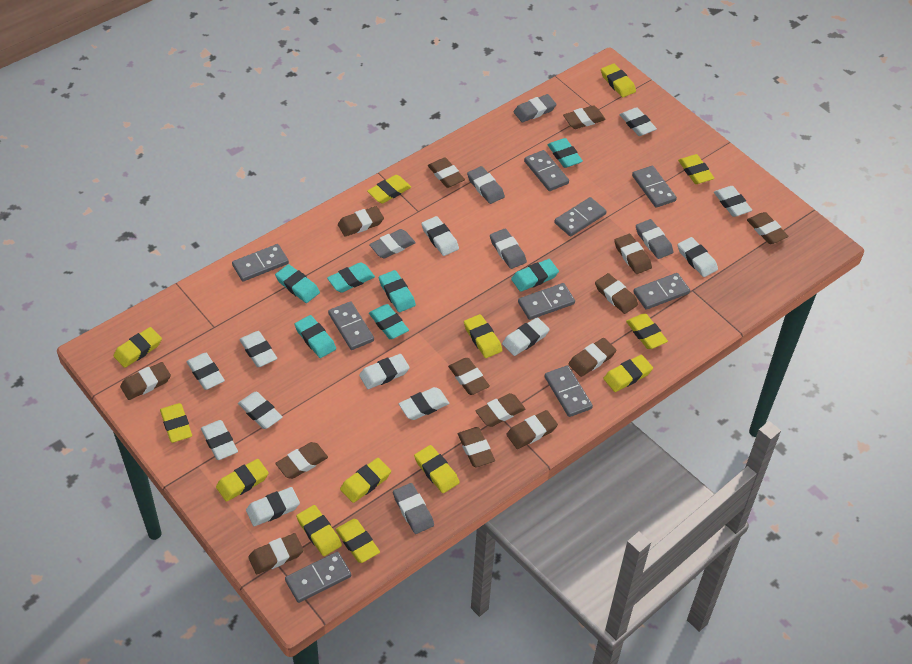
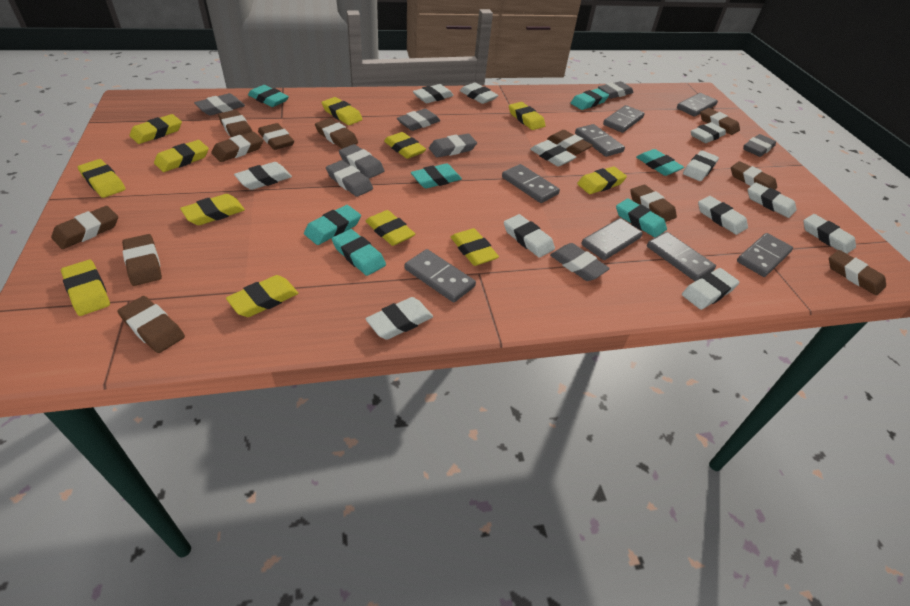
brown eraser: 14 -> 12
grey domino: 9 -> 8
grey eraser: 6 -> 8
yellow eraser: 13 -> 12

